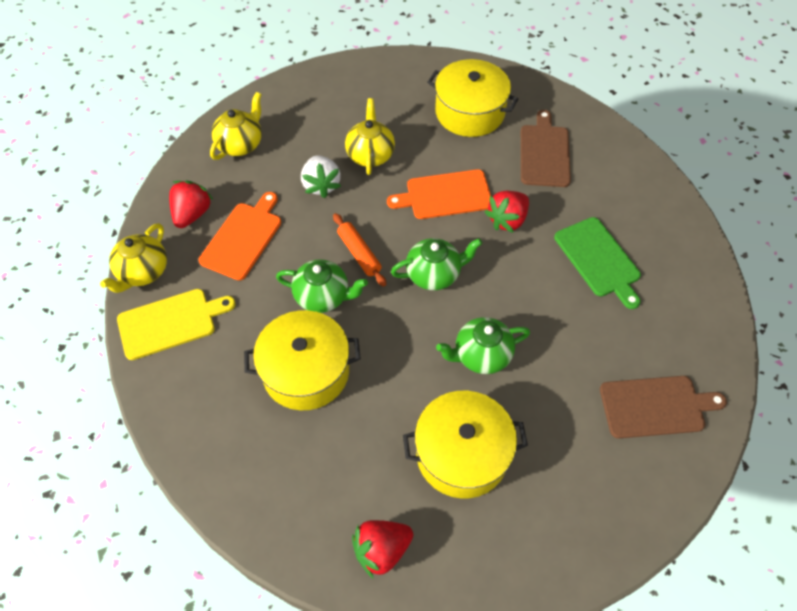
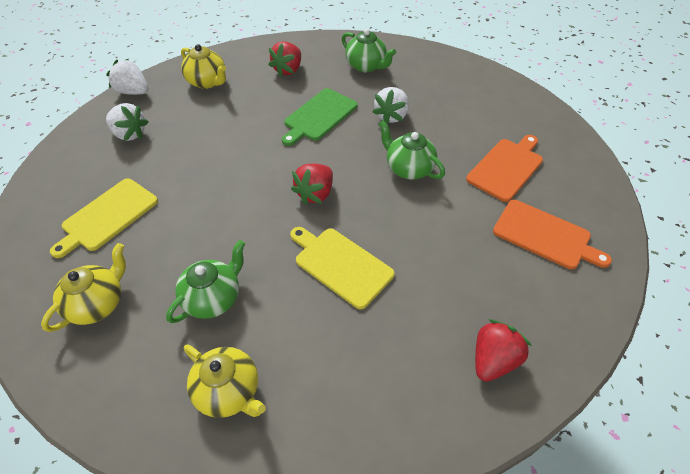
brown cutting board: 2 -> 0
orange rolling pin: 1 -> 0
white strawberry: 1 -> 3
yellow cutting board: 1 -> 2
yellow pot: 3 -> 0

